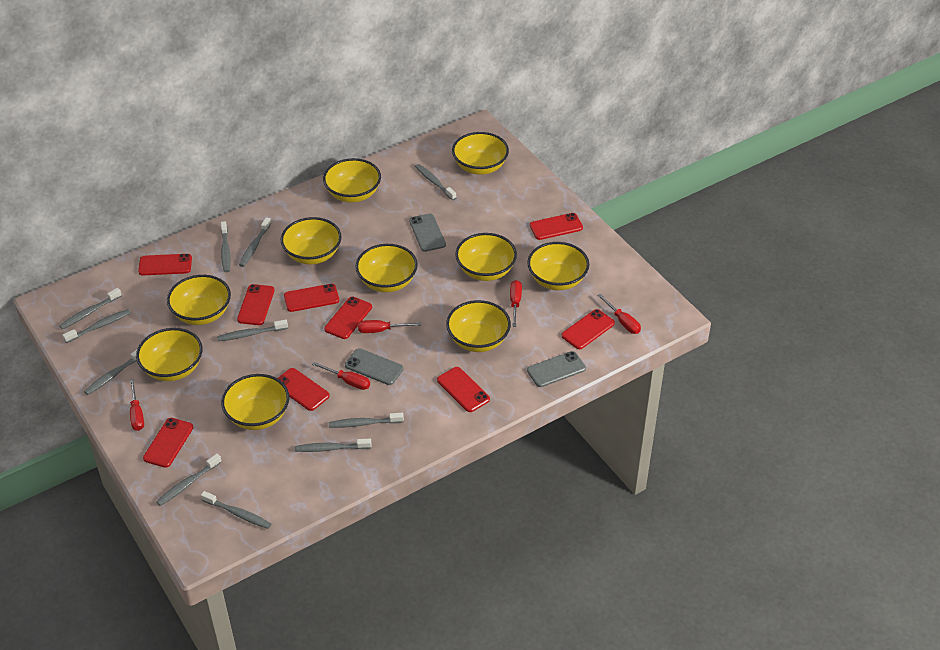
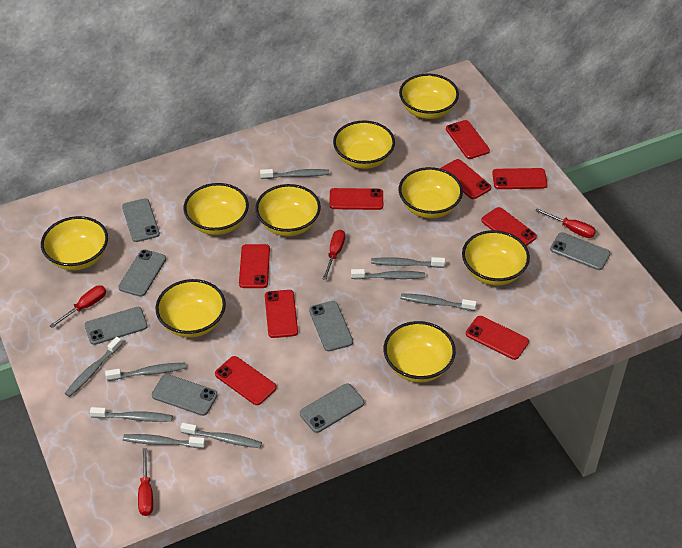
grey phone: 3 -> 7
grey toothbrush: 11 -> 9
red screwdriver: 5 -> 4
yellow bowl: 10 -> 9

